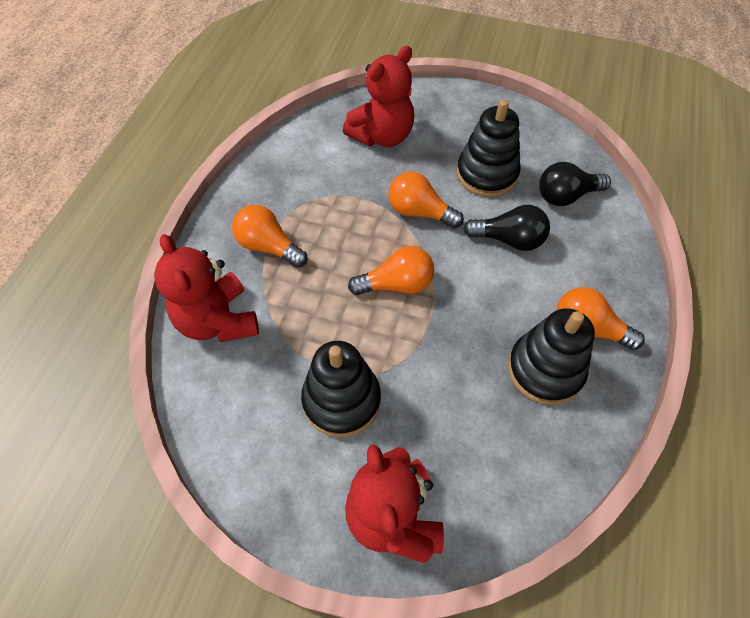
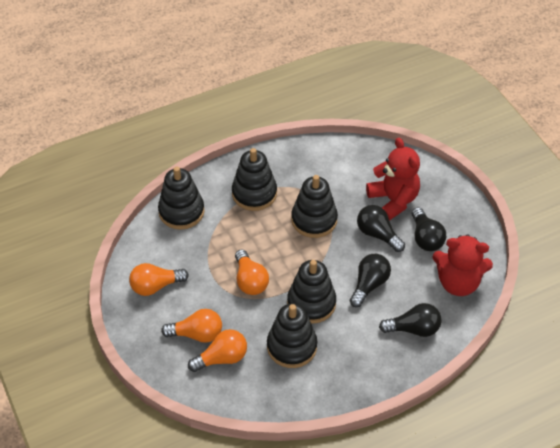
black light bulb: 2 -> 4
black stacking toy: 3 -> 5
red teddy bear: 3 -> 2

